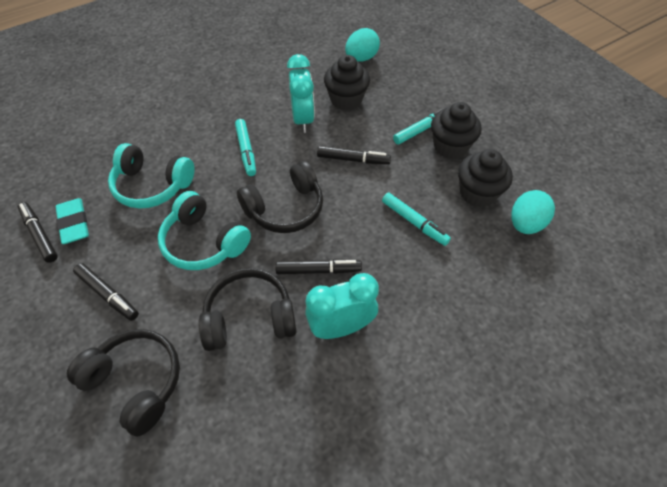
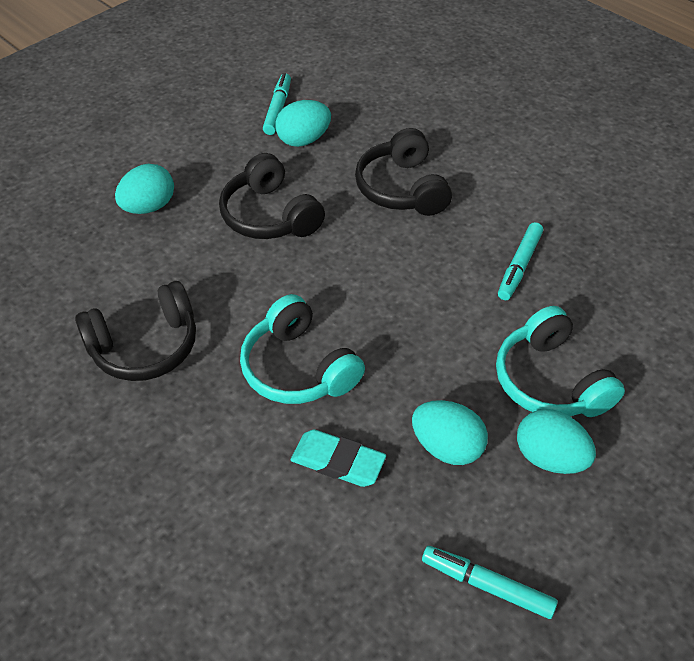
black cupcake: 3 -> 0
black marker: 4 -> 0
turquoise clock: 2 -> 0
turquoise egg: 2 -> 4

